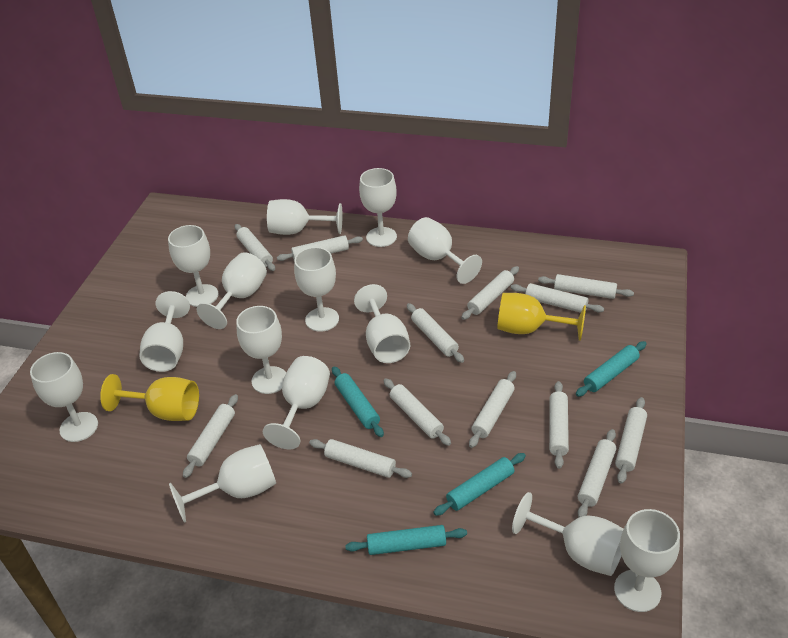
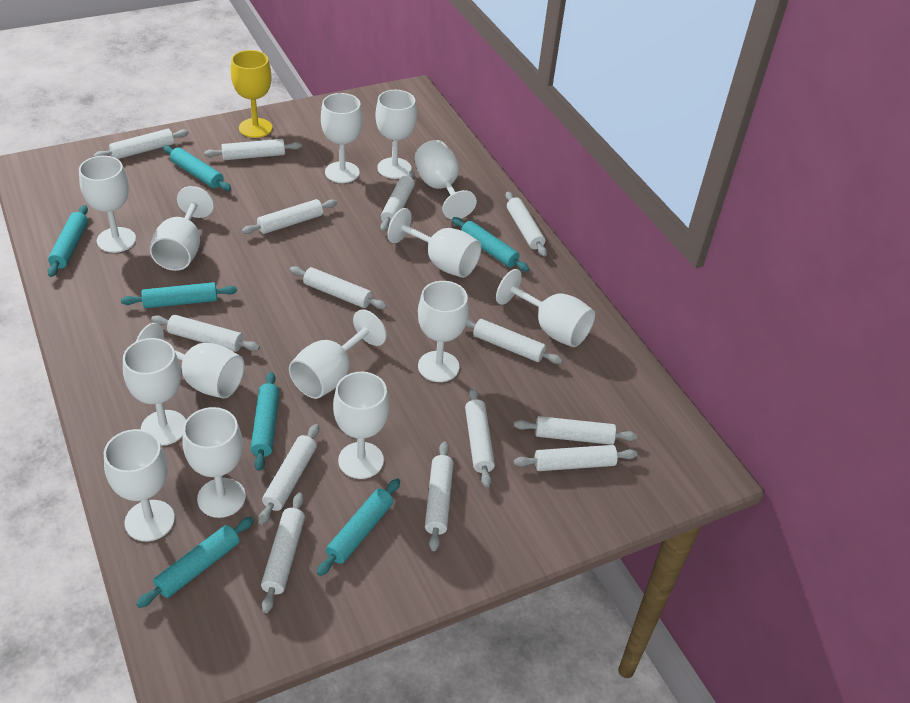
turquoise rolling pin: 4 -> 7
white rolling pin: 13 -> 14
yellow goblet: 2 -> 1

